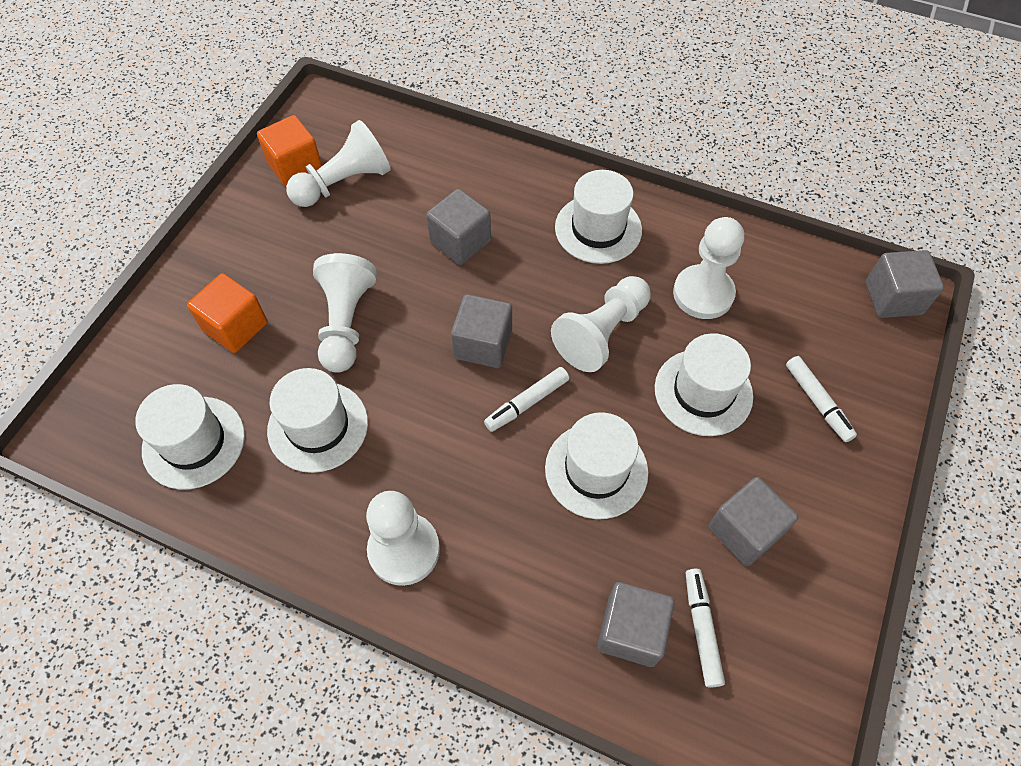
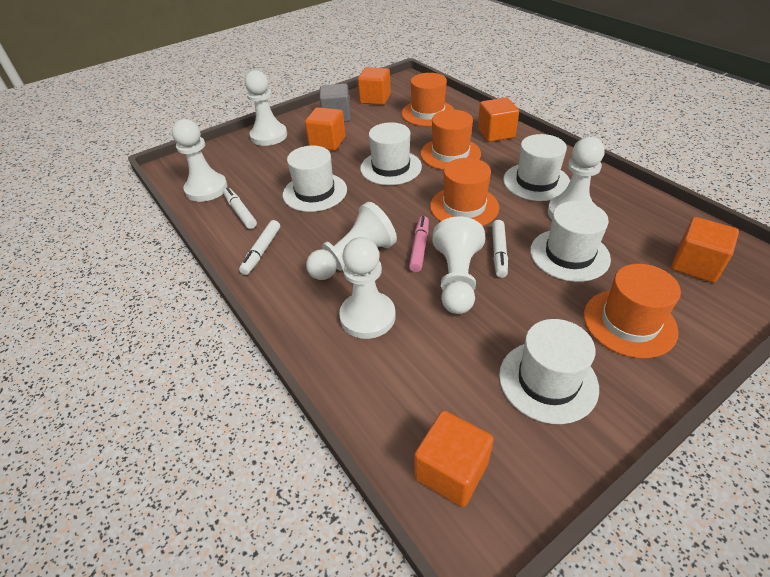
grey cube: 5 -> 1
orange cube: 2 -> 5
orange hat: 0 -> 4
pink marker: 0 -> 1
white pawn: 5 -> 6

